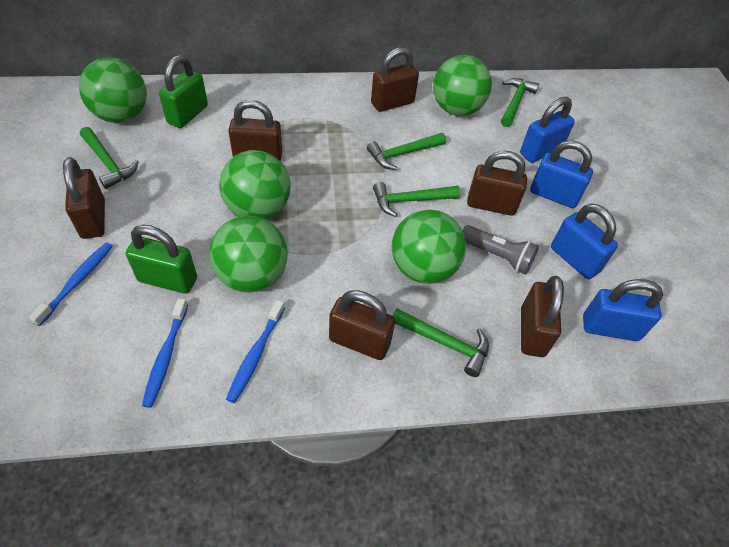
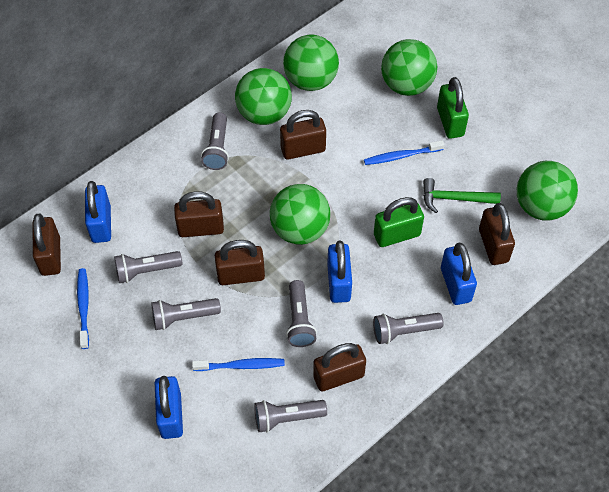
green hammer: 5 -> 1
grey flashlight: 1 -> 6

